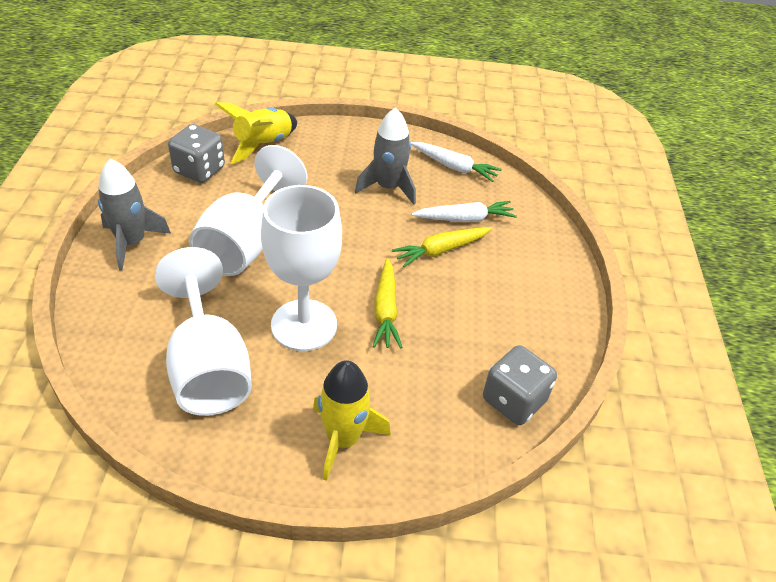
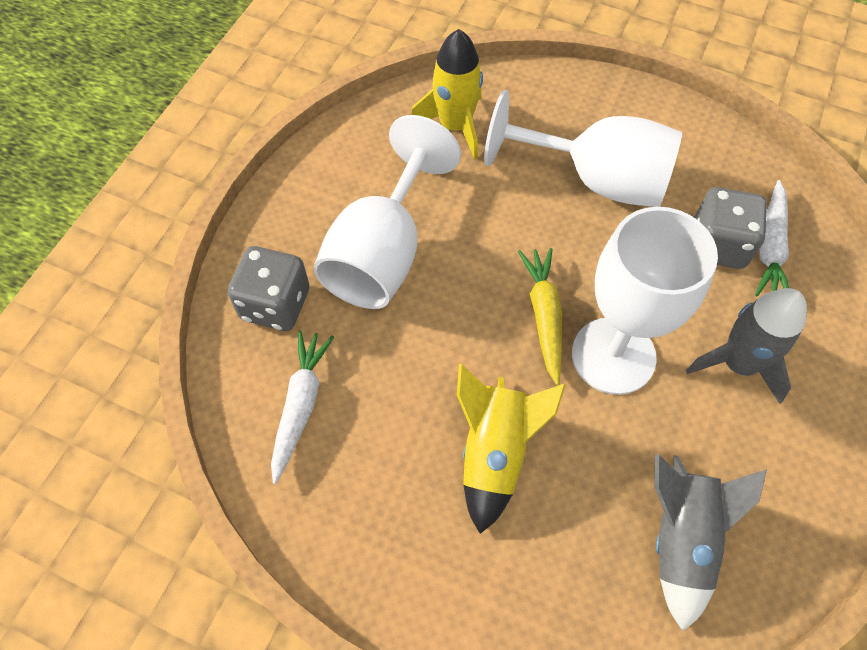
yellow carrot: 2 -> 1

